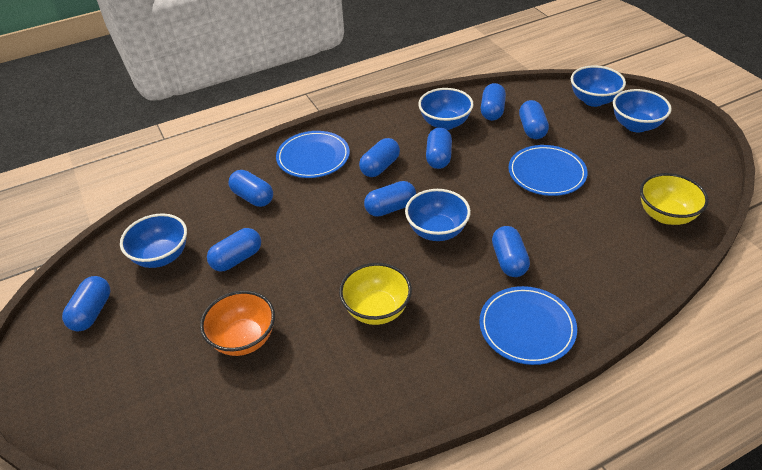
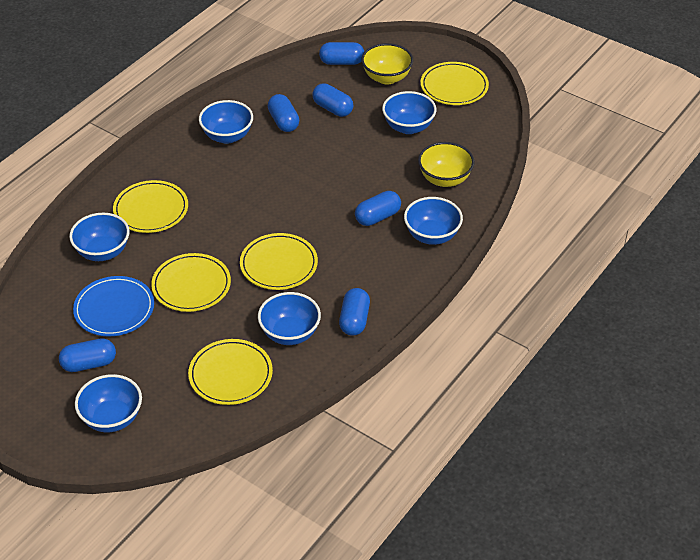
blue bowl: 5 -> 6
blue capsule: 9 -> 6
blue plate: 3 -> 1
orange bowl: 1 -> 0
yellow plate: 0 -> 5

